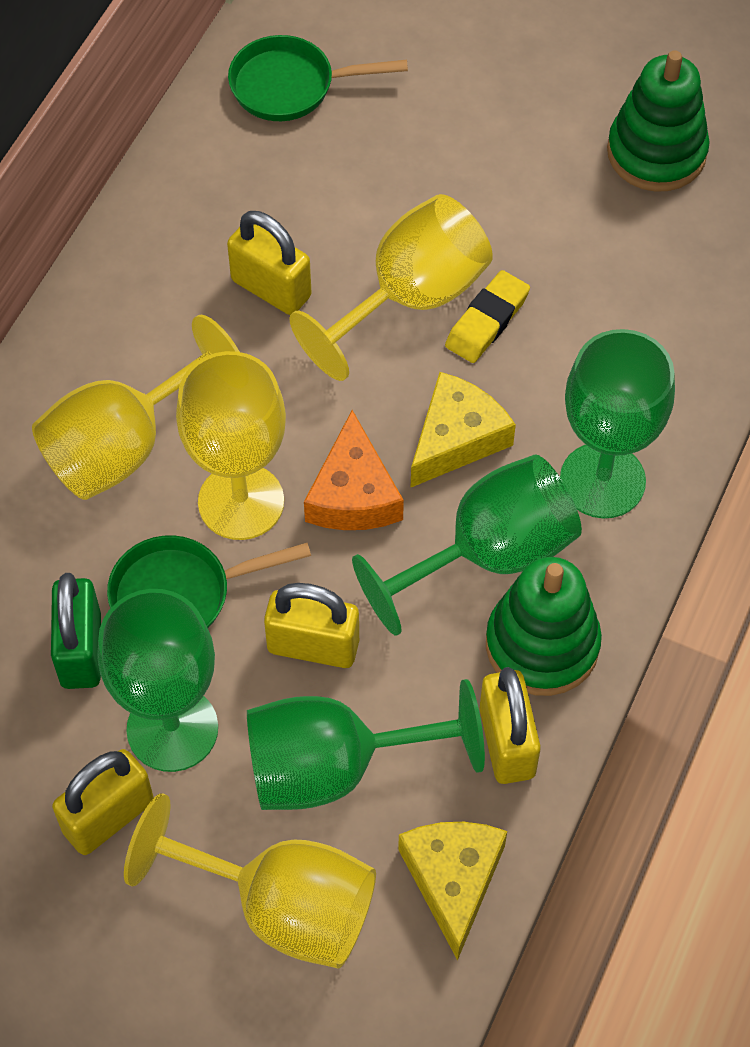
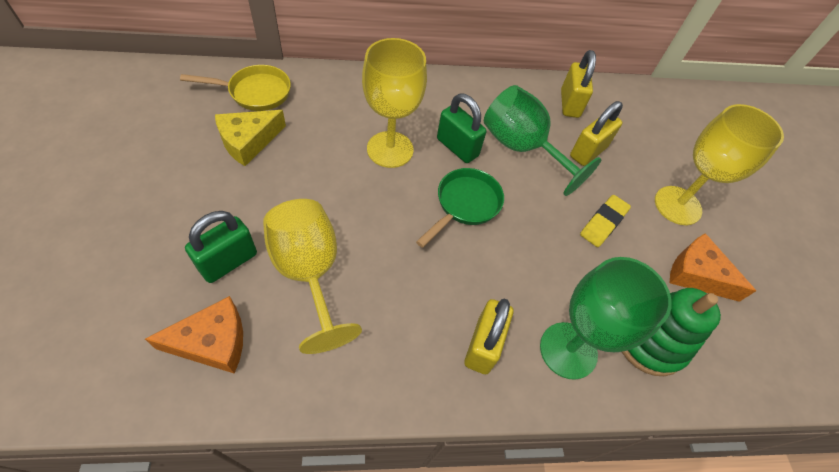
green goblet: 4 -> 2
green padlock: 1 -> 2
green pan: 2 -> 1
green stacking toy: 2 -> 1
orange cheese: 1 -> 2
yellow cheese: 2 -> 1
yellow goblet: 4 -> 3
yellow padlock: 4 -> 3
yellow pan: 0 -> 1

